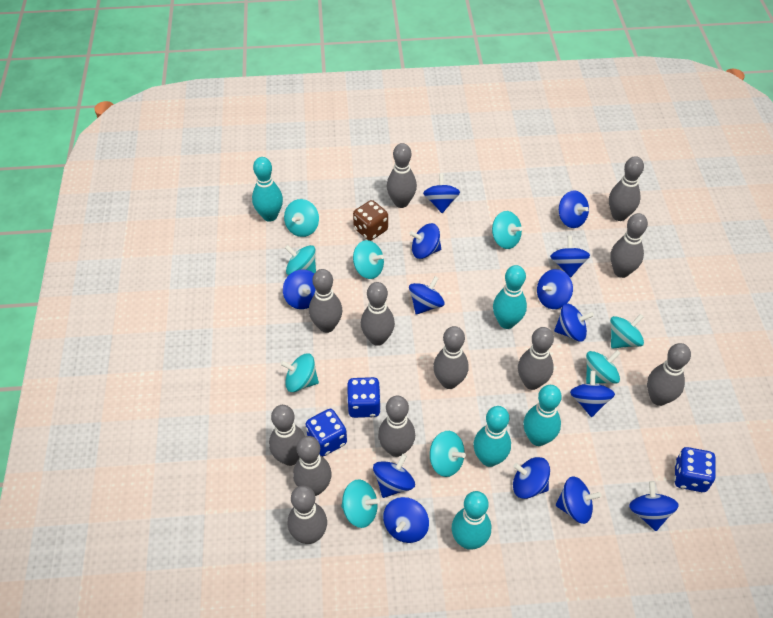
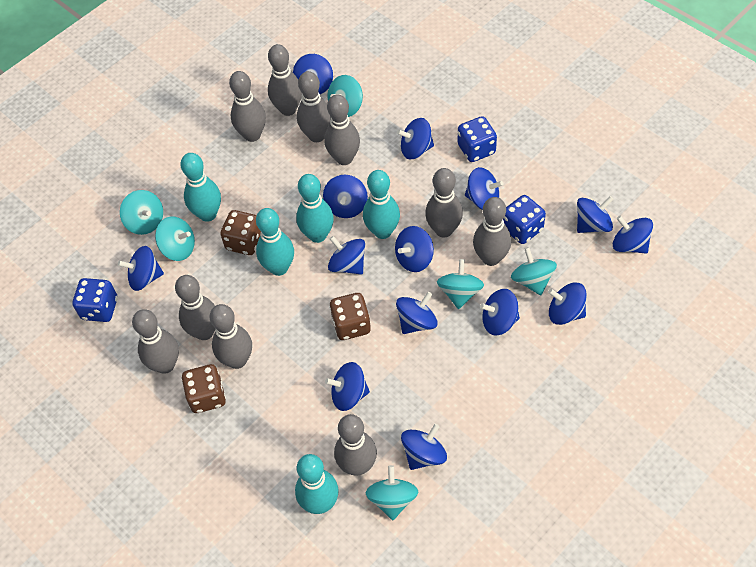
brown dice: 1 -> 3
grey bowling pin: 12 -> 10
turquoise spinning top: 9 -> 6

